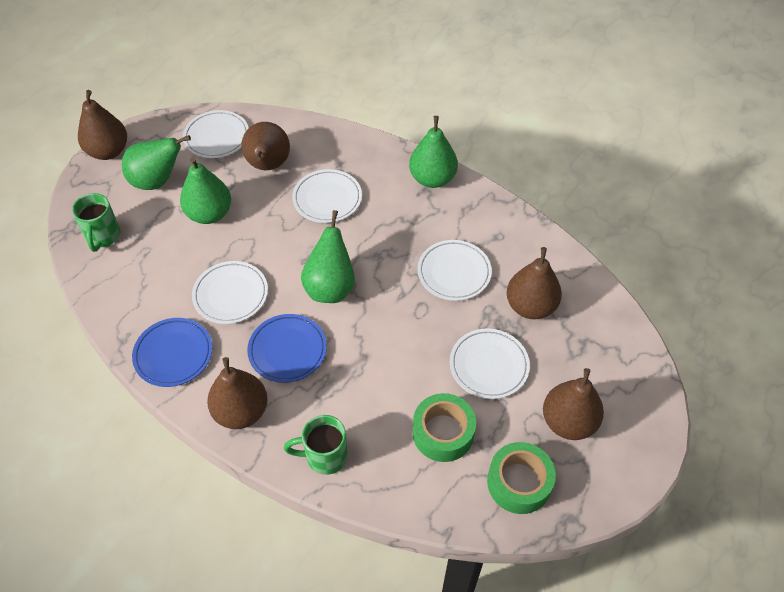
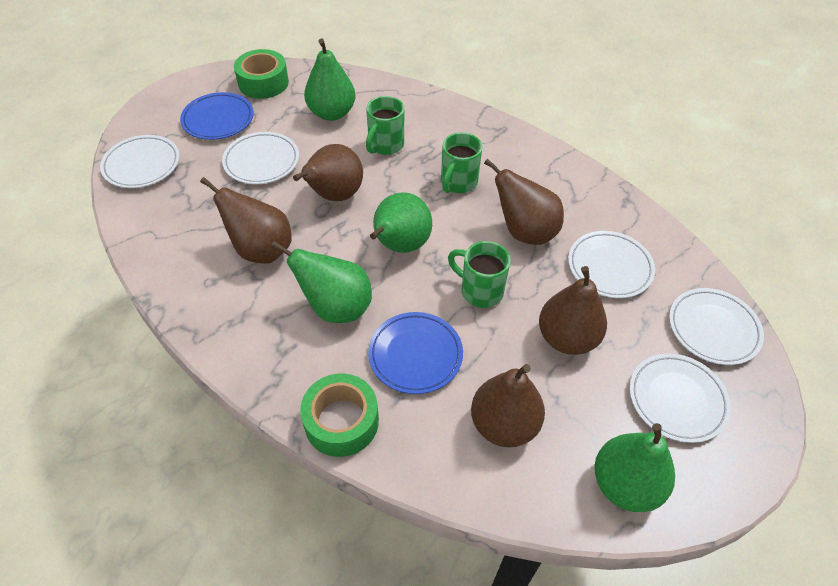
green mug: 2 -> 3

